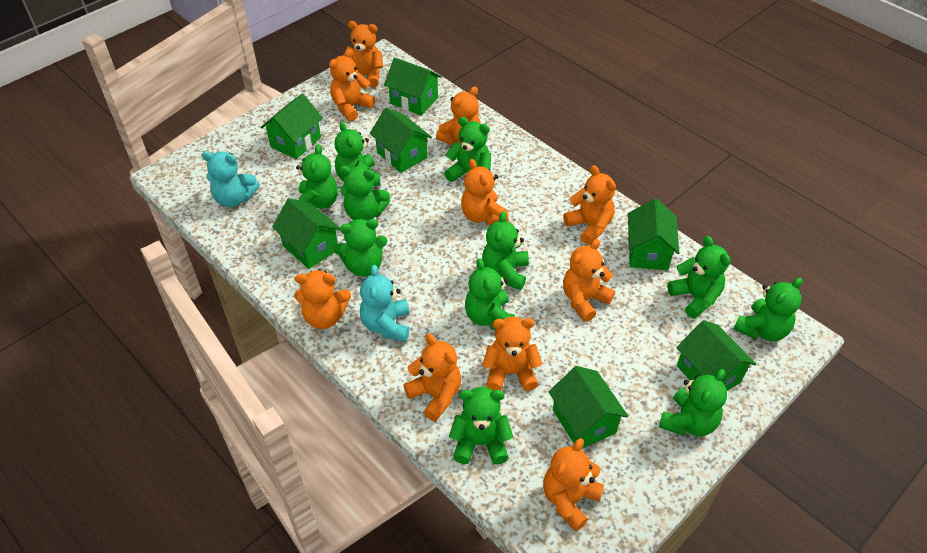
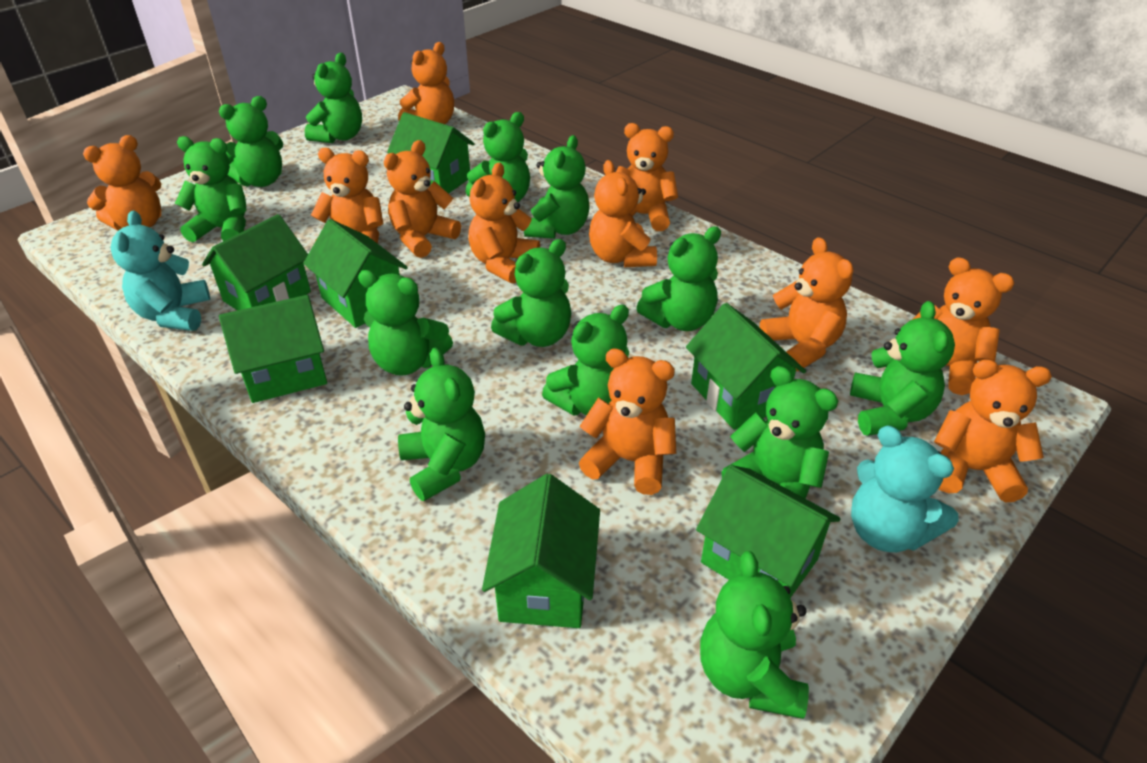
green teddy bear: 11 -> 13
orange teddy bear: 10 -> 11

